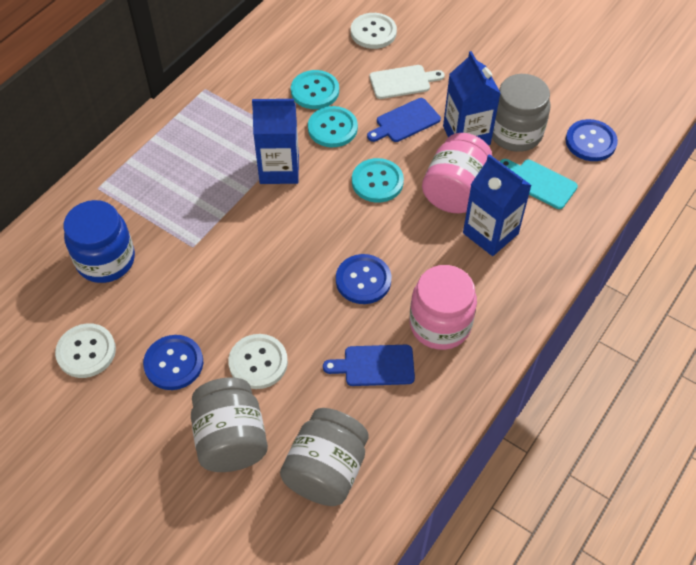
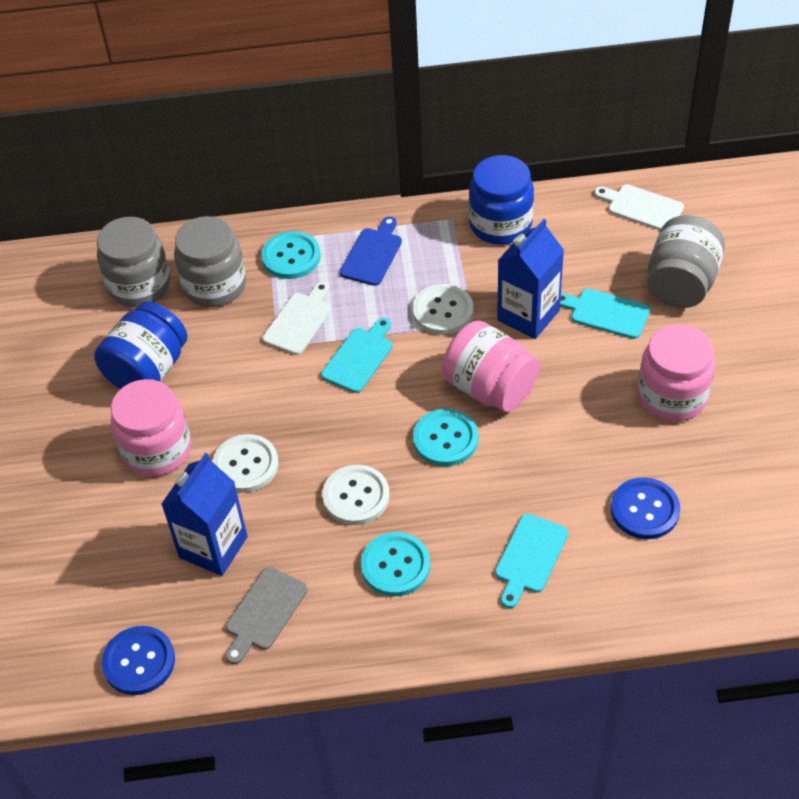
blue button: 3 -> 2
blue carton: 3 -> 2
blue cutting board: 2 -> 1
blue jar: 1 -> 2
grey cutting board: 0 -> 1
pink jar: 2 -> 3
turquoise cutting board: 1 -> 3
white cutting board: 1 -> 2

